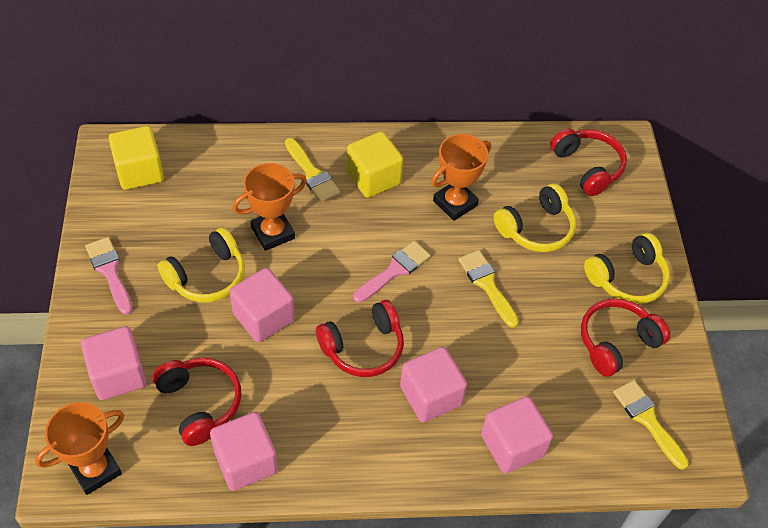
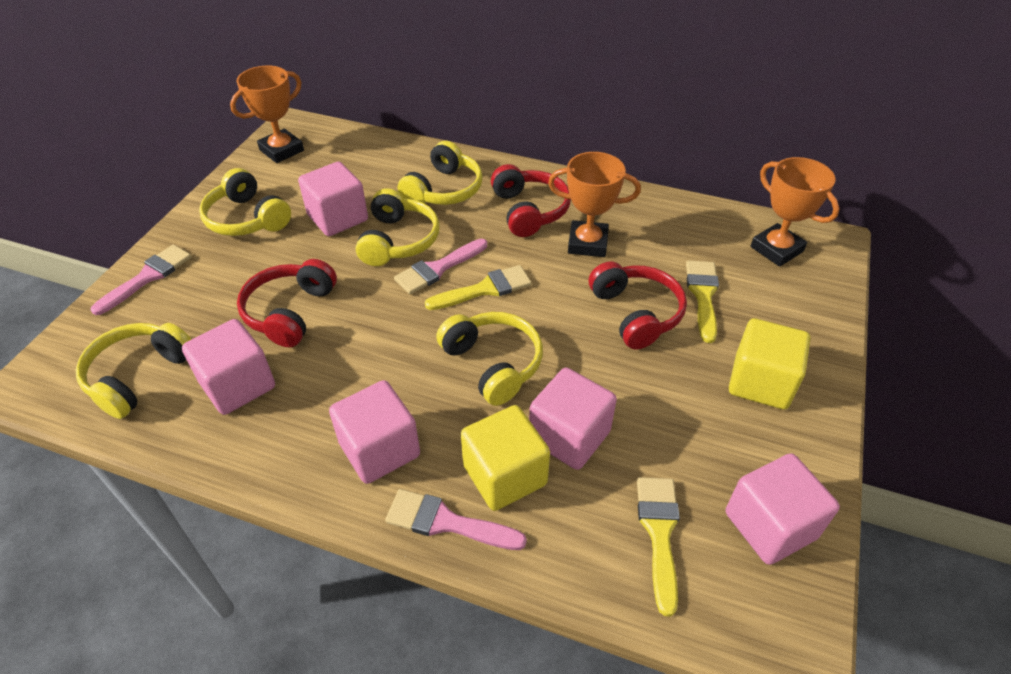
pink brush: 2 -> 3
red headphones: 4 -> 3
yellow headphones: 3 -> 5

